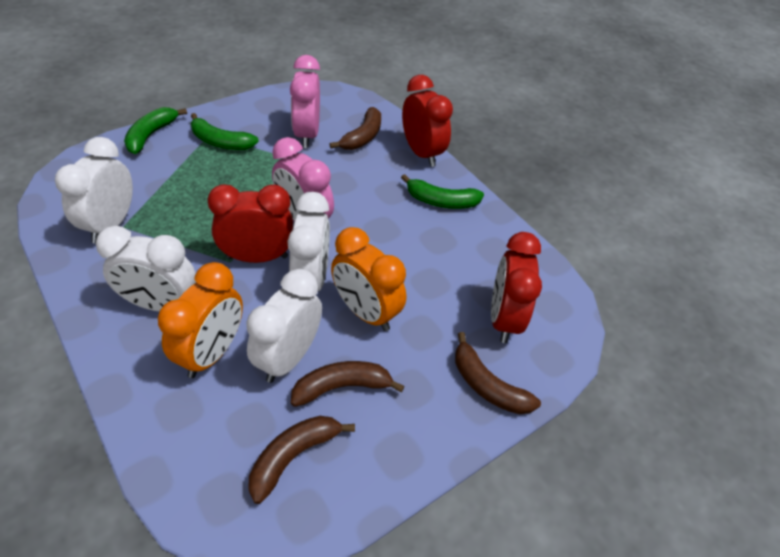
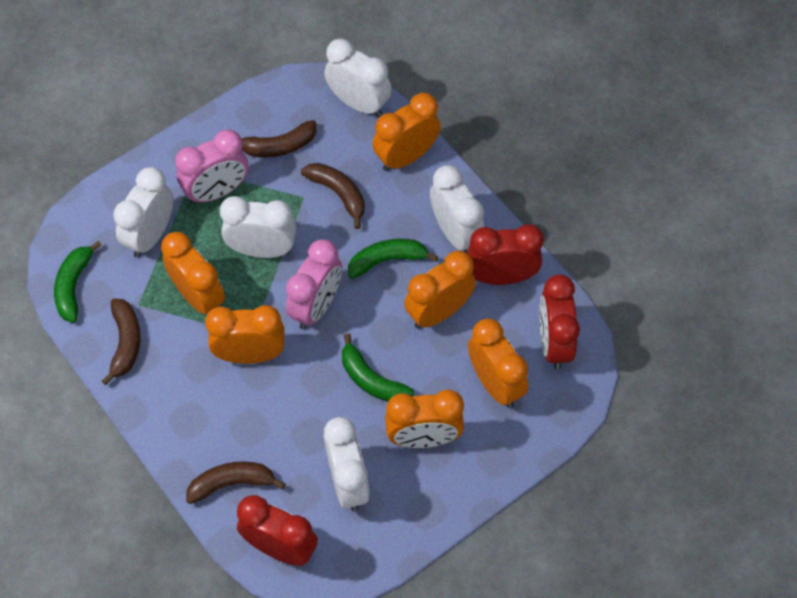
orange clock: 2 -> 6
white clock: 4 -> 5

